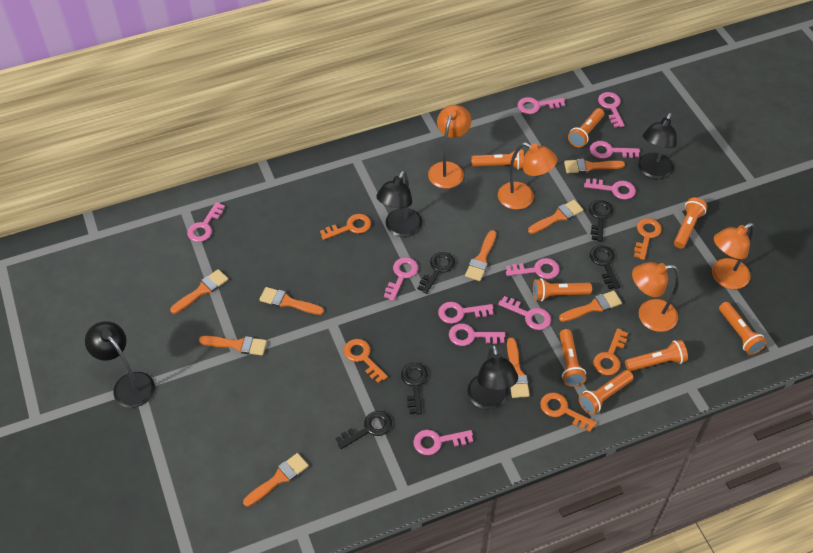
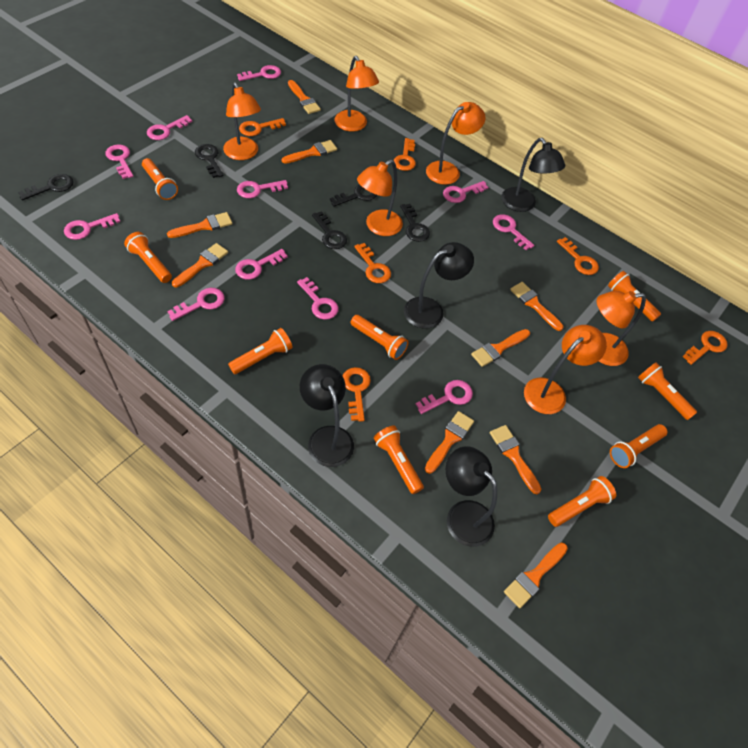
orange flashlight: 8 -> 9
orange key: 5 -> 6
orange lamp: 4 -> 6

